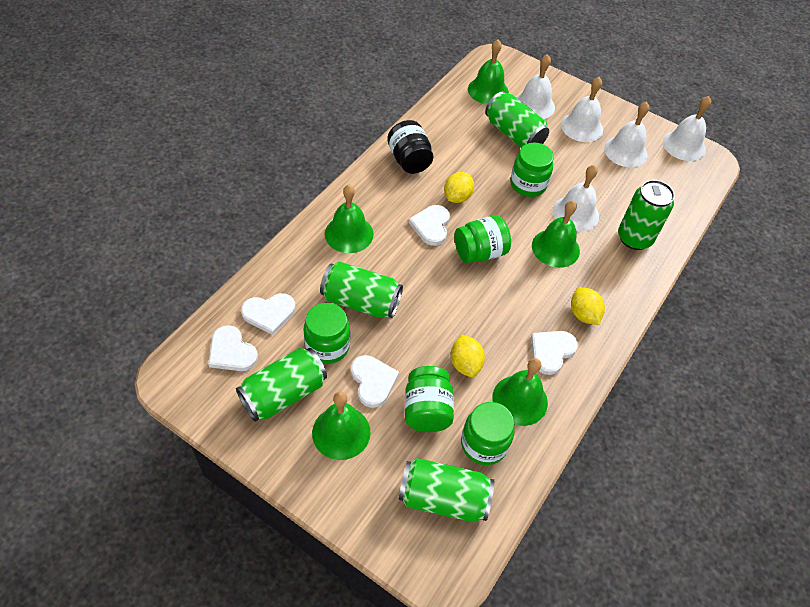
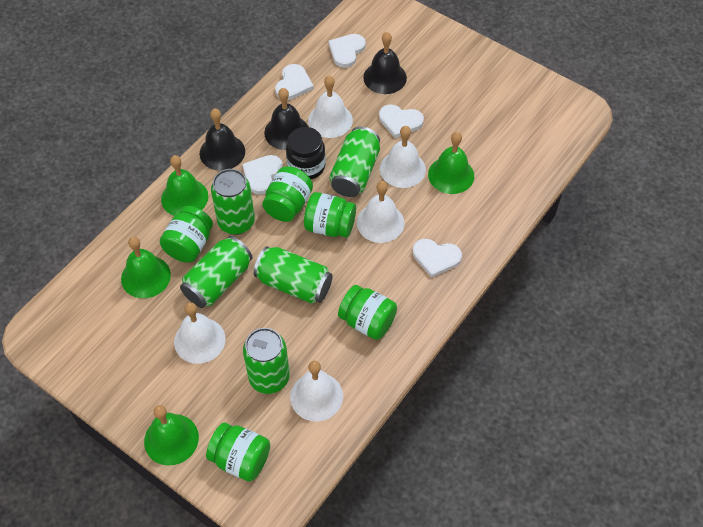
black bell: 0 -> 3
green bell: 5 -> 4
yellow lemon: 3 -> 0

